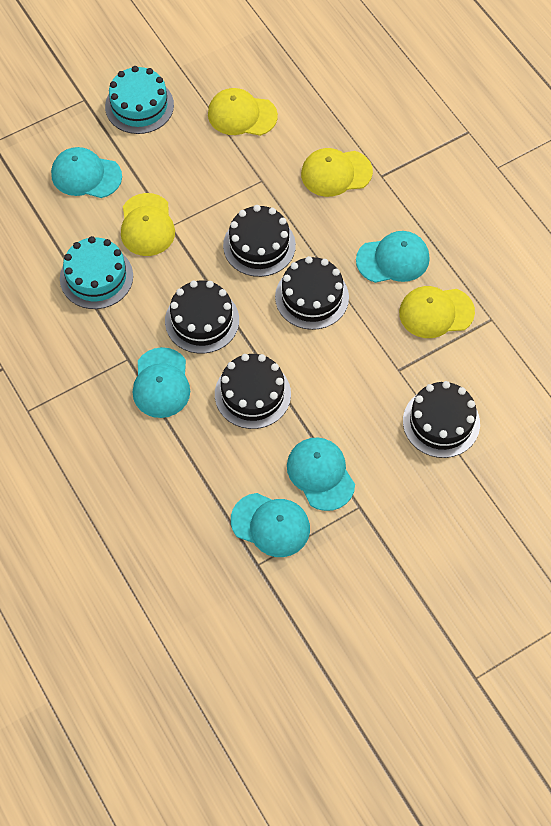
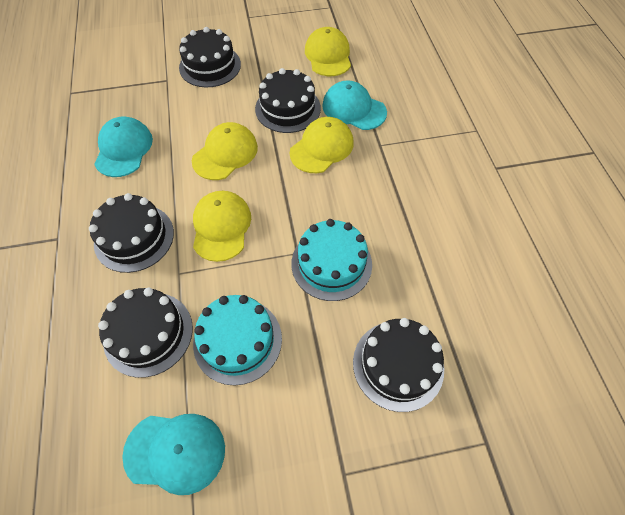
turquoise cap: 5 -> 3

